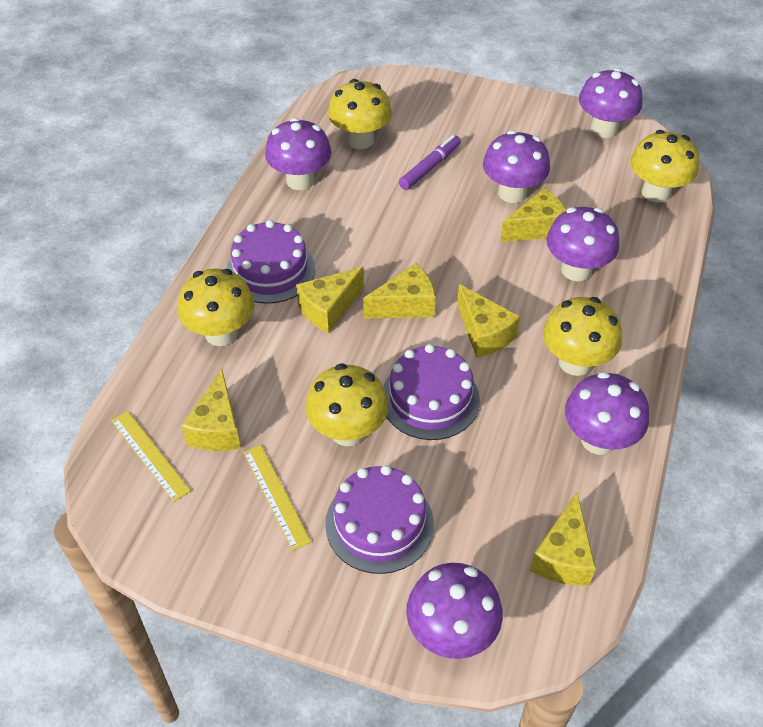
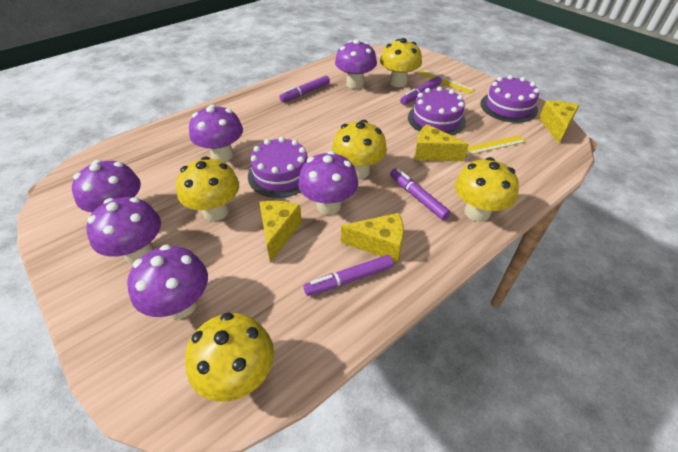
purple marker: 1 -> 4
yellow cheese: 6 -> 4

